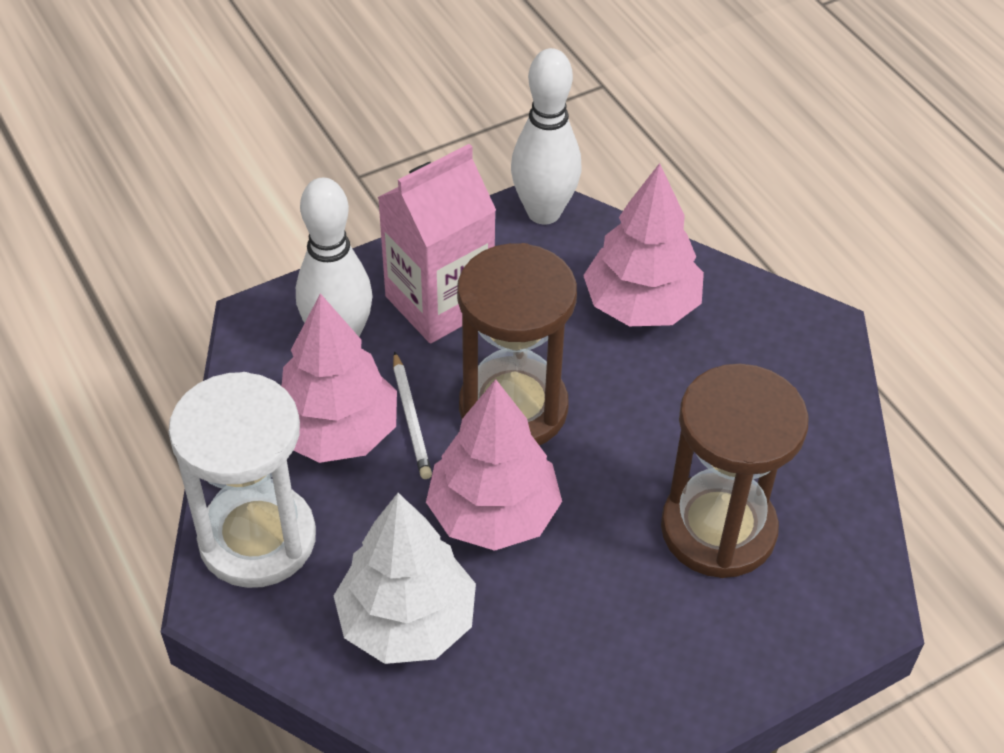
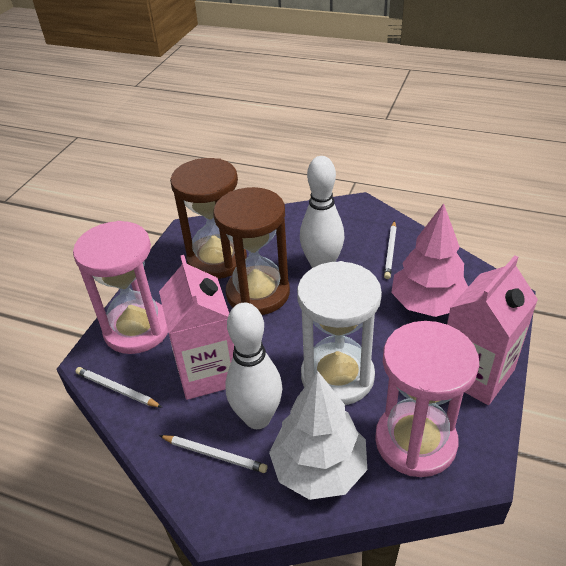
pink carton: 1 -> 2
pink hourglass: 0 -> 2
pink tree: 3 -> 1
white pencil: 1 -> 3

